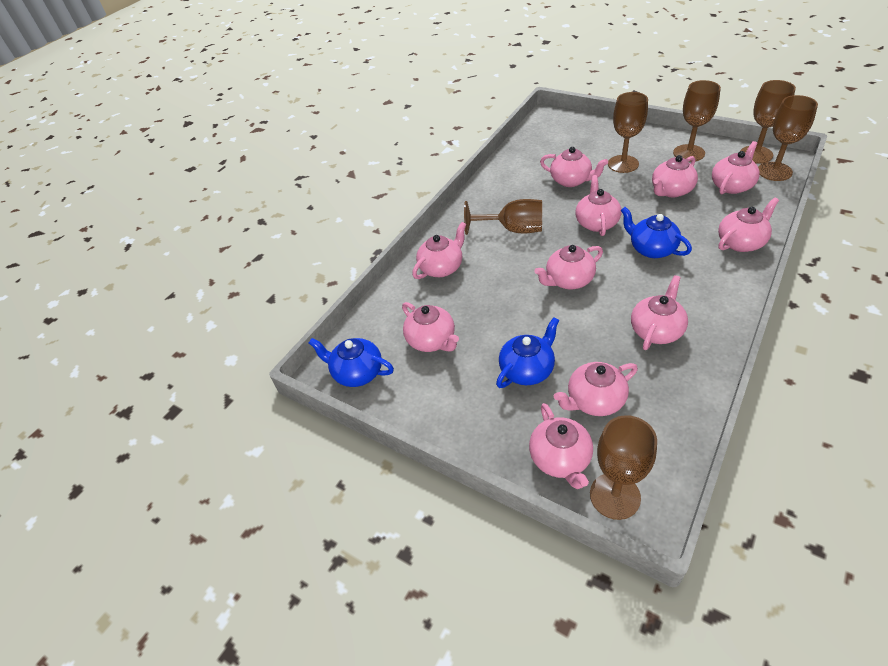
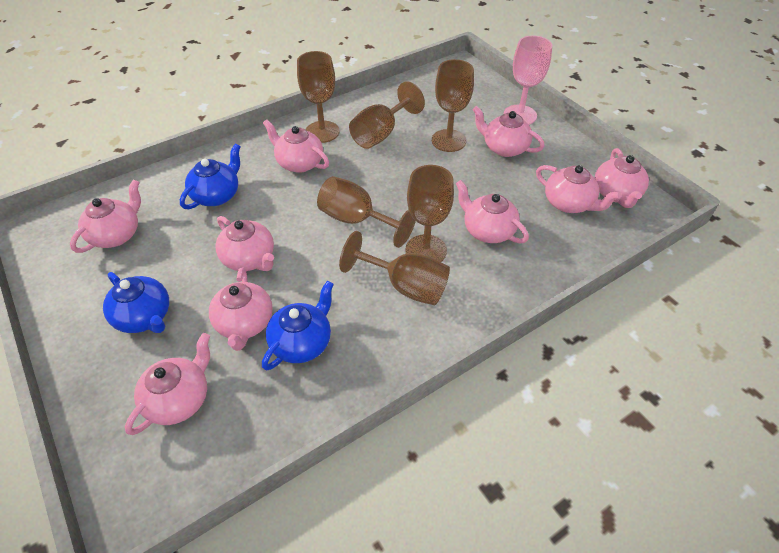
pink goblet: 0 -> 1
pink teapot: 11 -> 9

